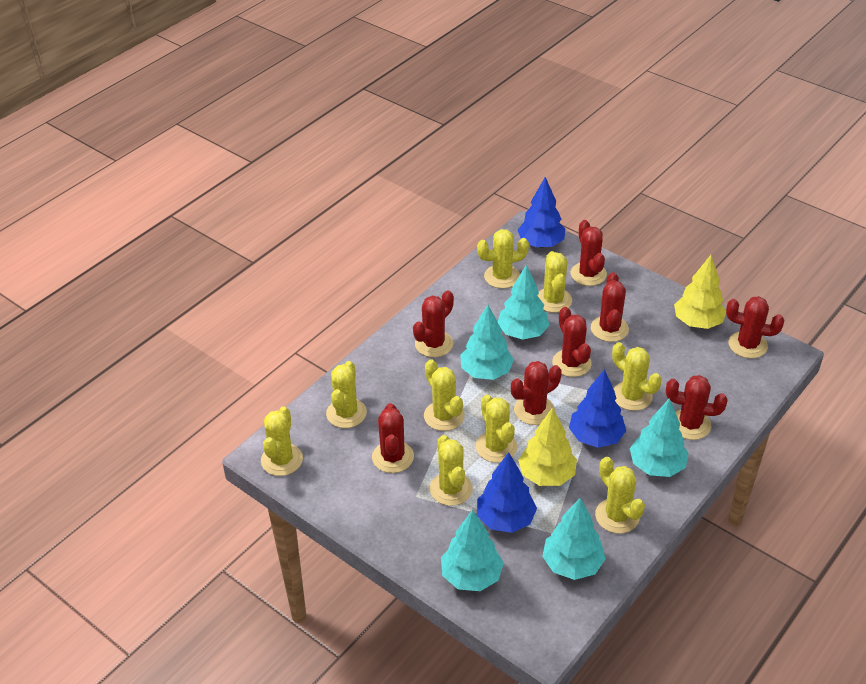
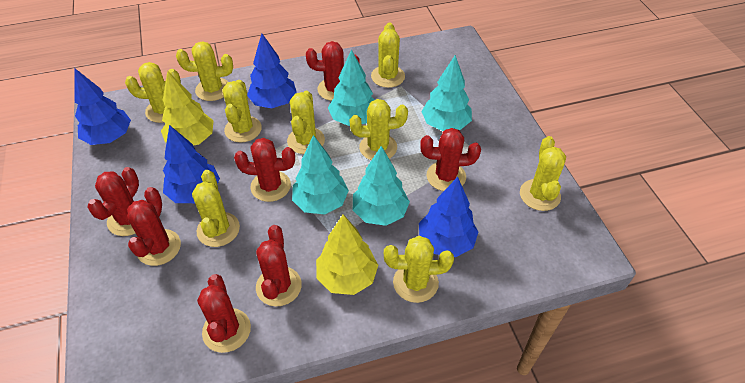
blue tree: 3 -> 4
red cactus: 8 -> 7
turquoise tree: 5 -> 4

